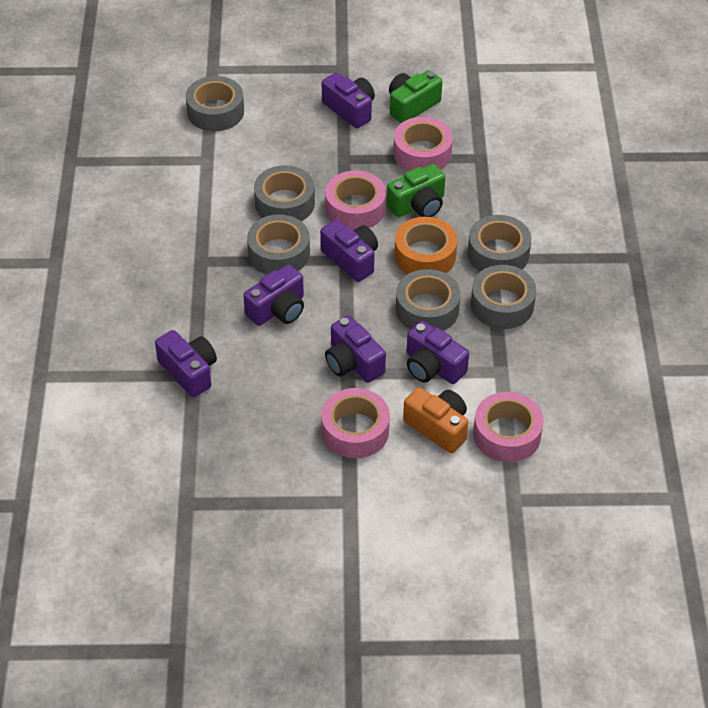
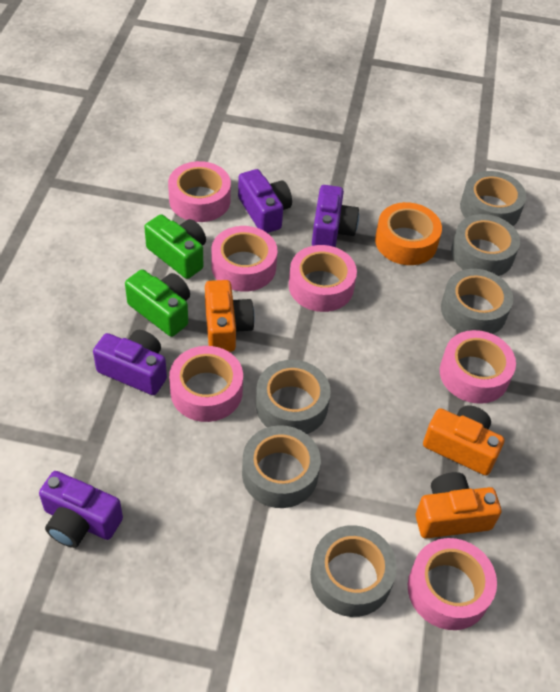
orange camera: 1 -> 3
pink tape: 4 -> 6
purple camera: 6 -> 4

